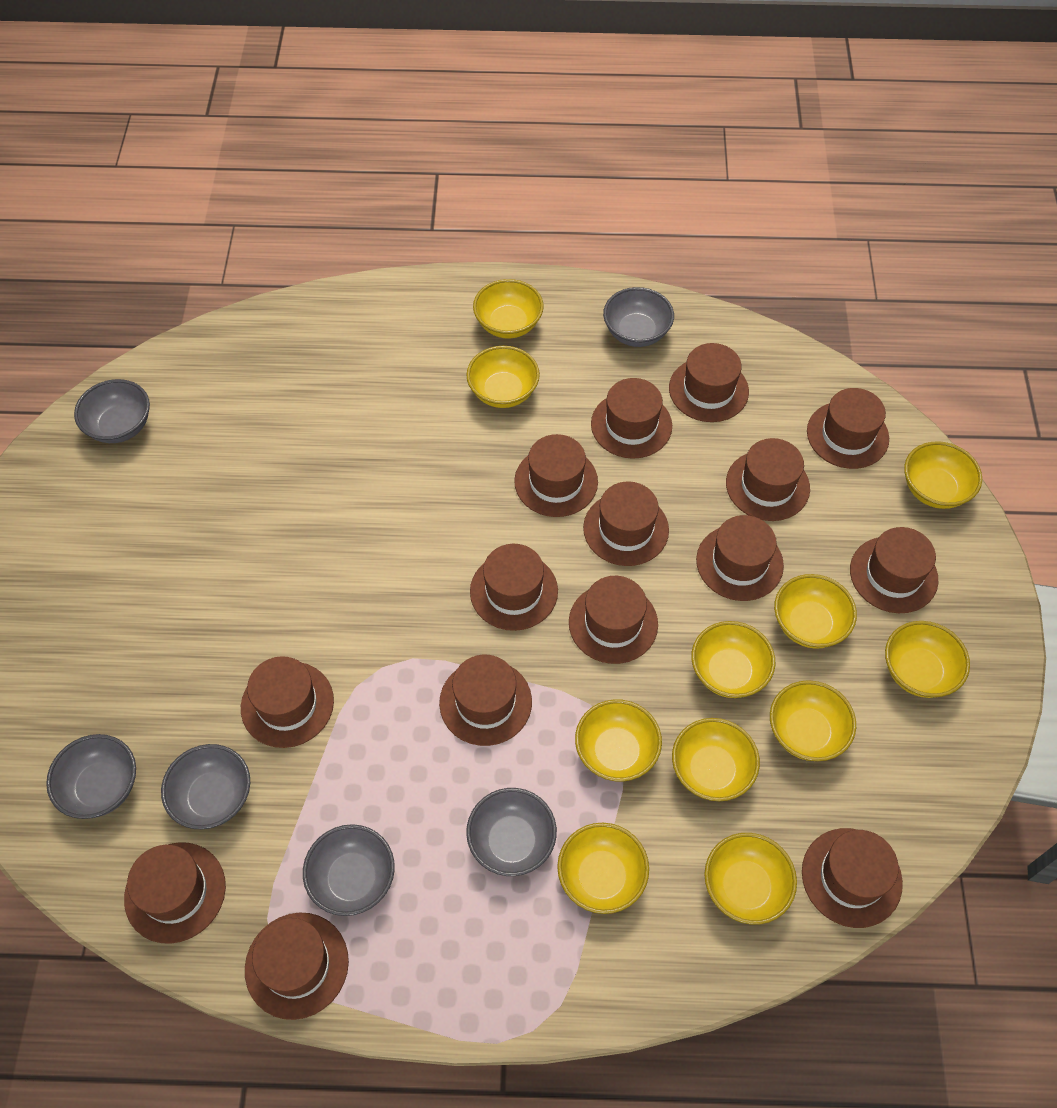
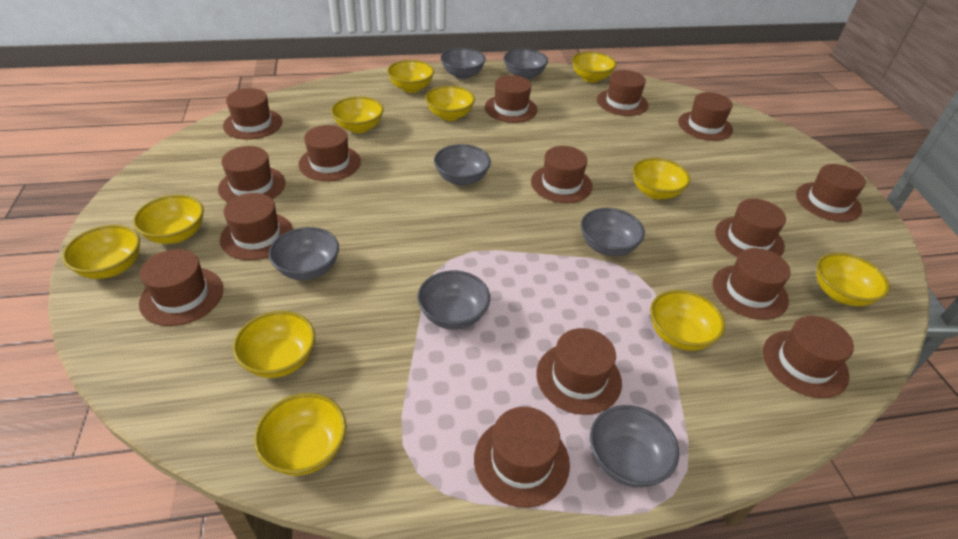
grey bowl: 6 -> 7

